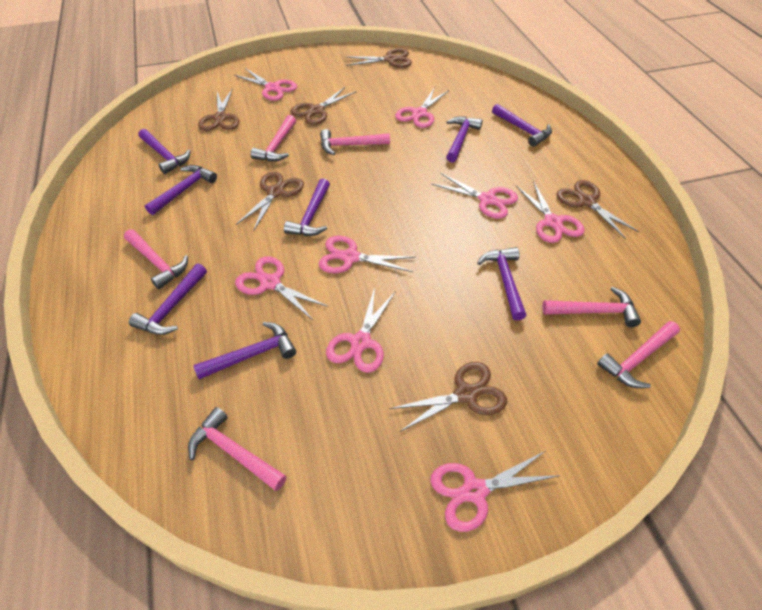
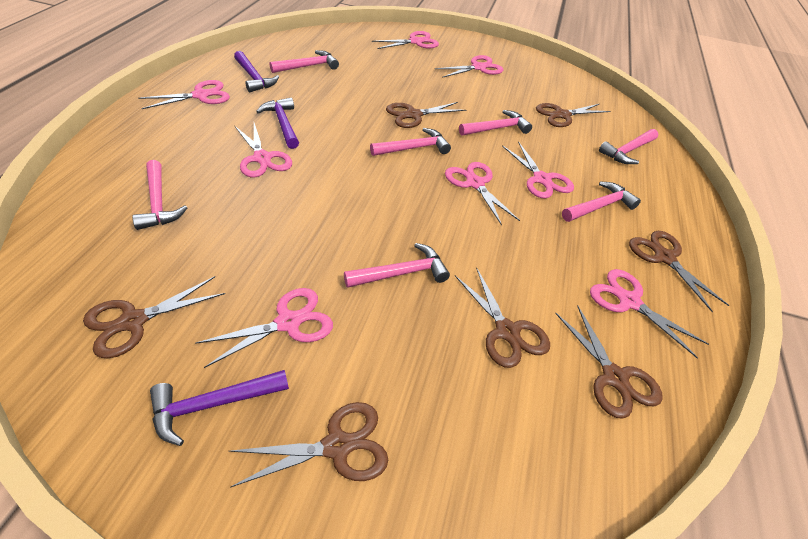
brown scissors: 6 -> 7
pink hammer: 6 -> 7
purple hammer: 8 -> 3

